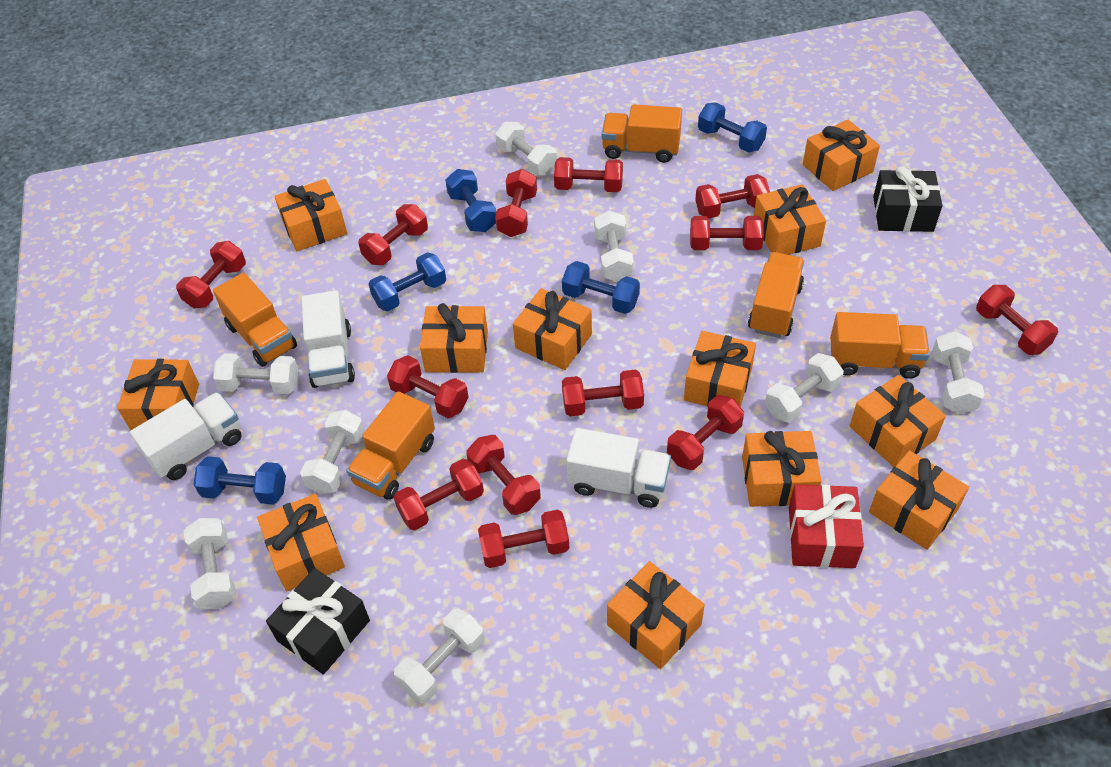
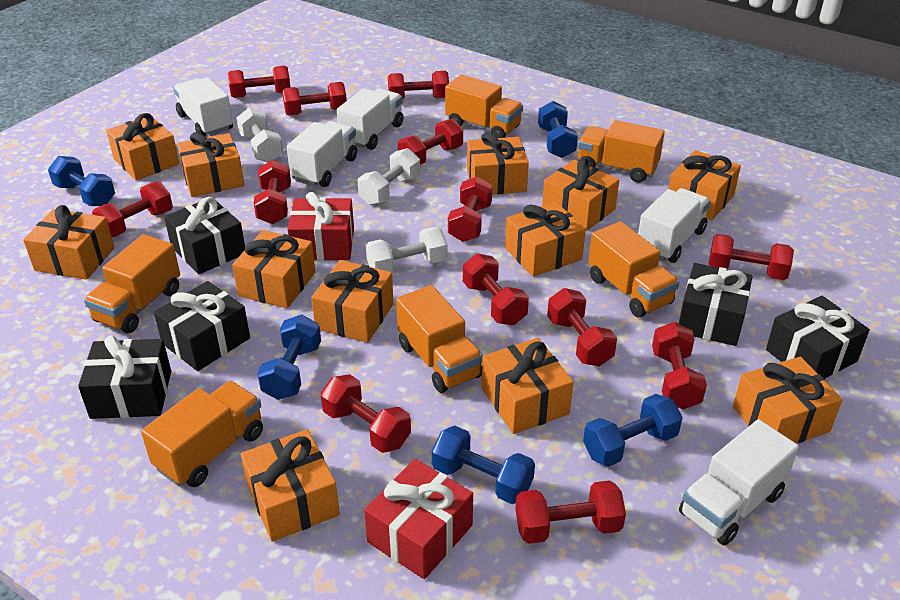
black gift: 2 -> 5
orange truck: 5 -> 6
red gift: 1 -> 2
white dumbbell: 8 -> 3
white truck: 3 -> 5

